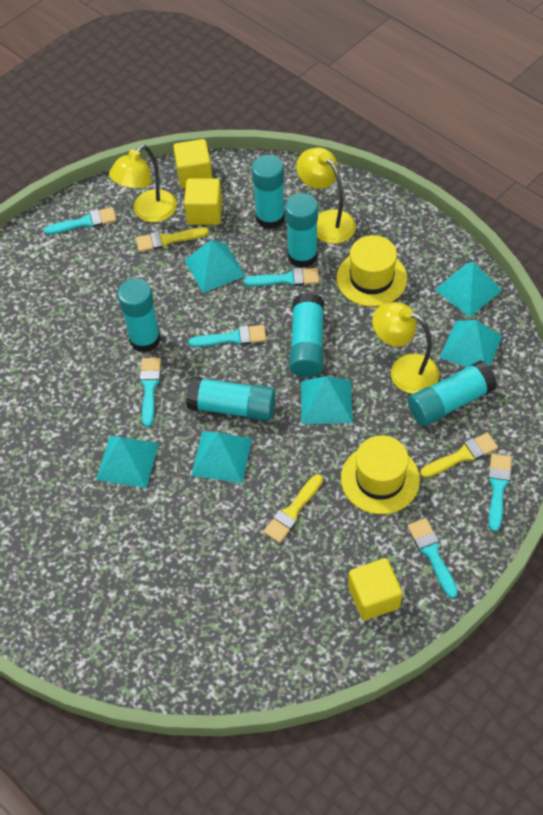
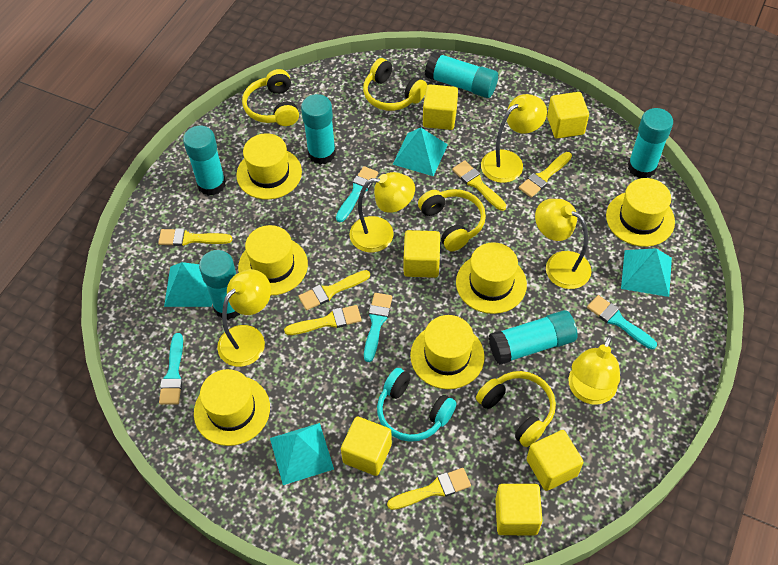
turquoise brush: 6 -> 4
turquoise headphones: 0 -> 1
turquoise pyramid: 6 -> 4
yellow brush: 3 -> 6
yellow cube: 3 -> 6
yellow hat: 2 -> 6
yellow headphones: 0 -> 4
yellow lamp: 3 -> 5

